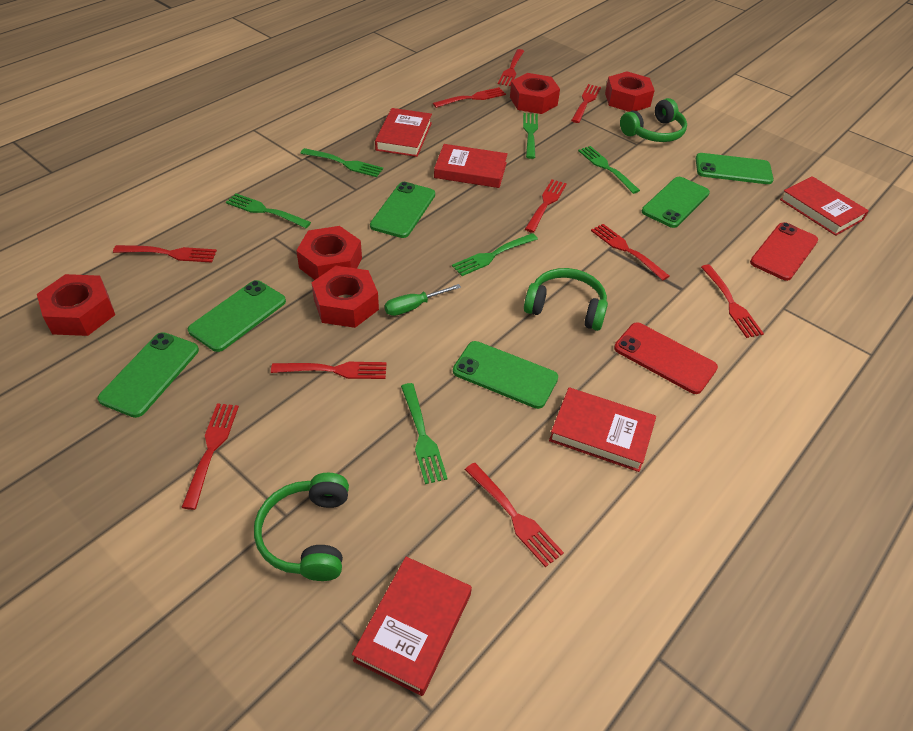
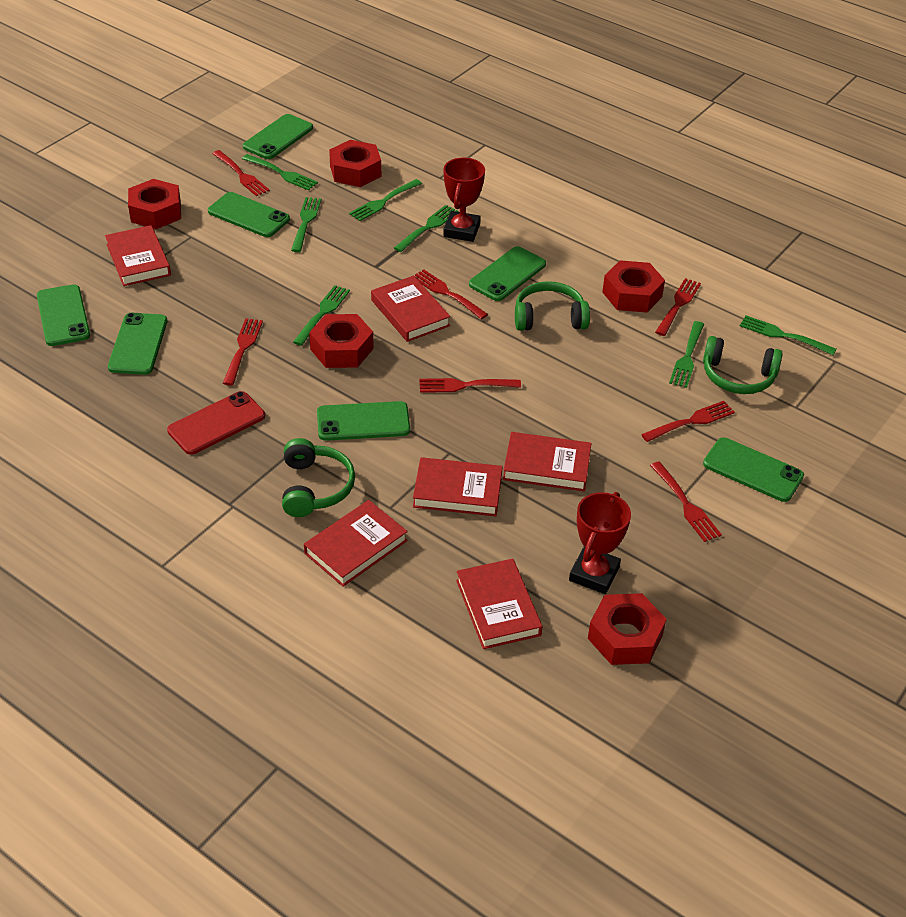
green fork: 6 -> 7
green phone: 6 -> 7
green screwdriver: 1 -> 0
red book: 5 -> 6
red fork: 10 -> 7
red phone: 2 -> 1
red trophy: 0 -> 2

